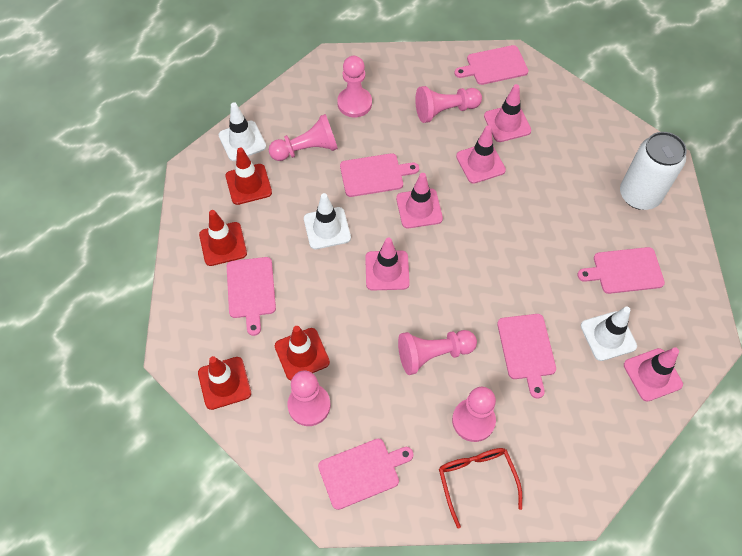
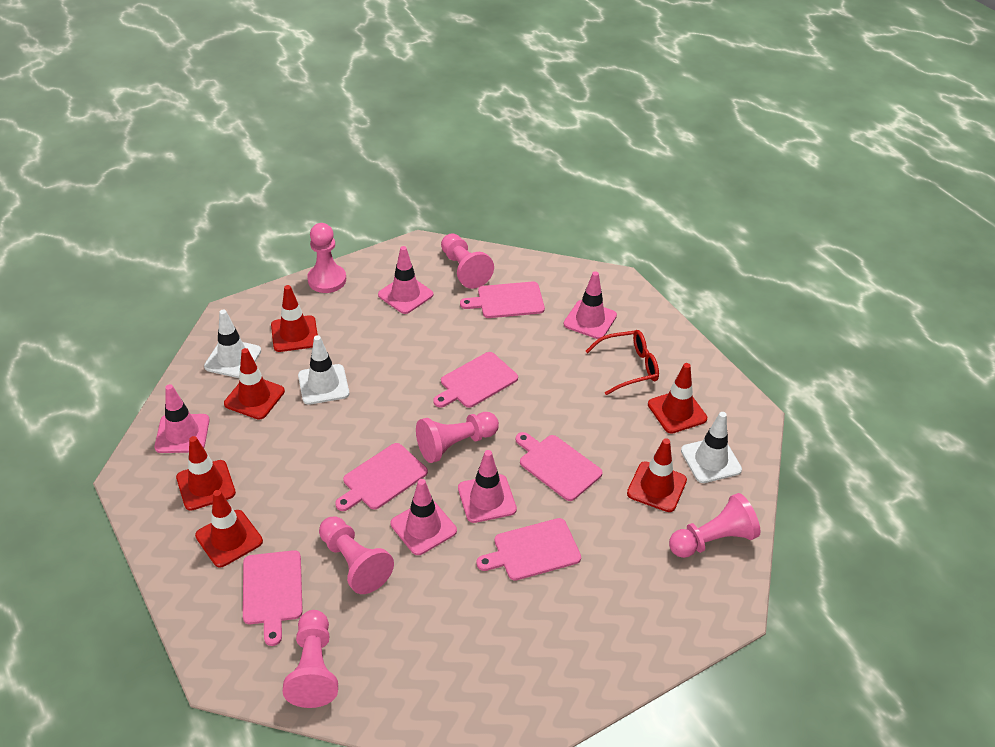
red traffic cone: 4 -> 6
white can: 1 -> 0

